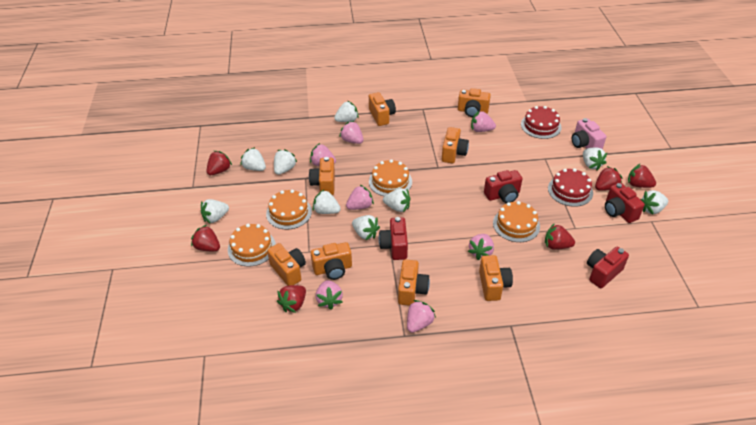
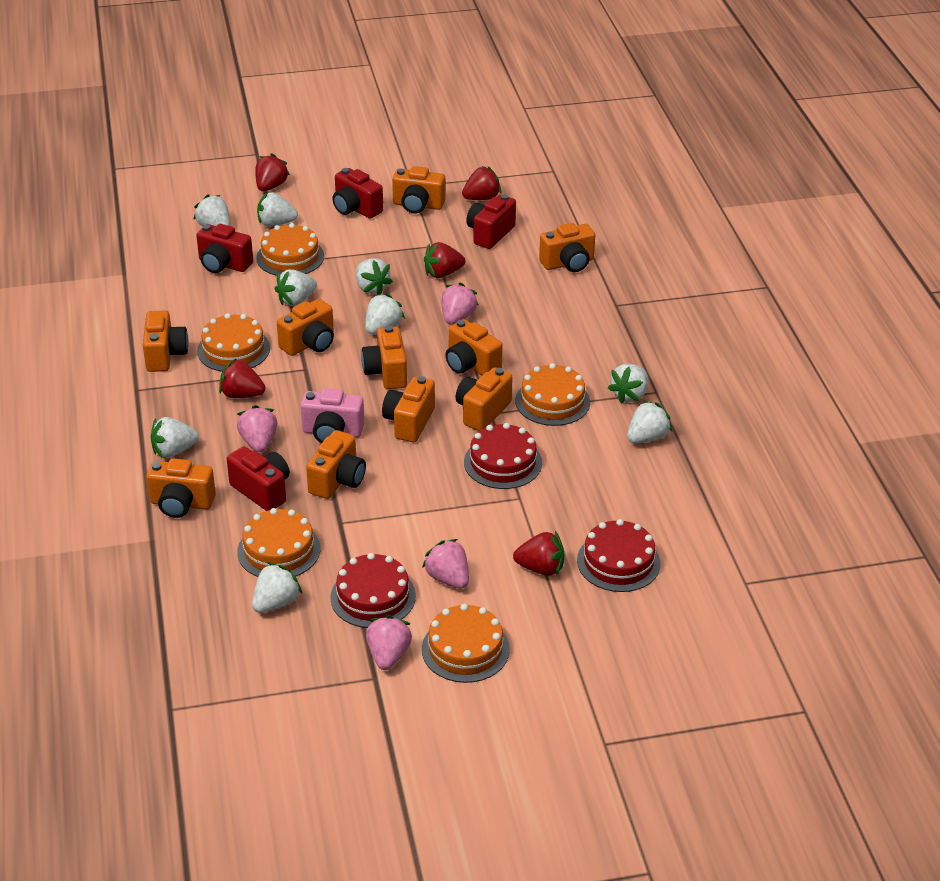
orange cake: 4 -> 5
orange camera: 8 -> 10
pink strawberry: 7 -> 4
red cake: 2 -> 3
red strawberry: 6 -> 5

